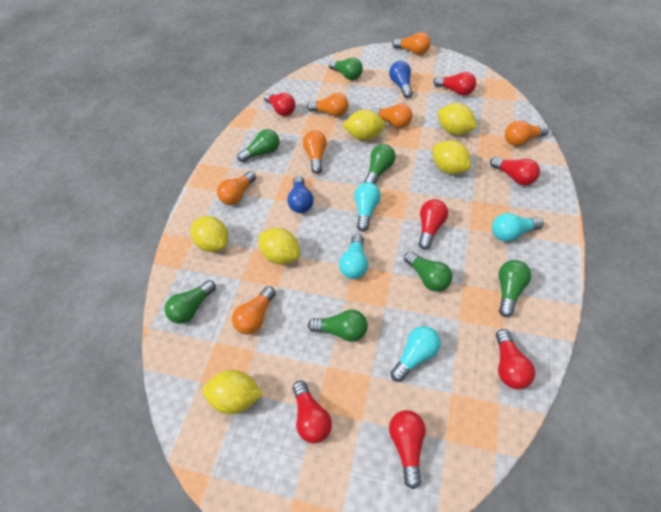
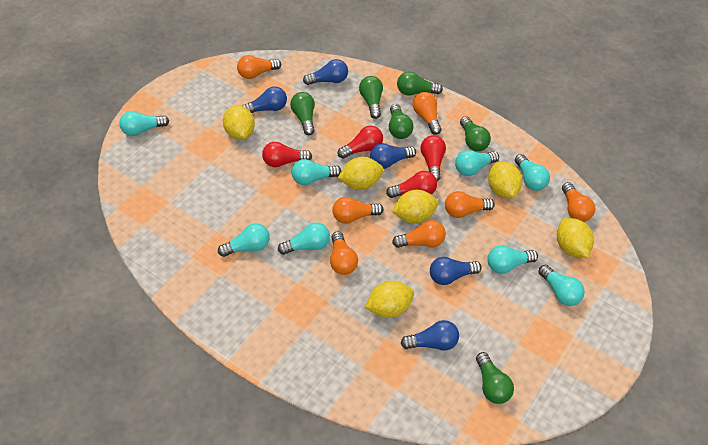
blue light bulb: 2 -> 5
green light bulb: 7 -> 6
red light bulb: 7 -> 4
turquoise light bulb: 4 -> 8

